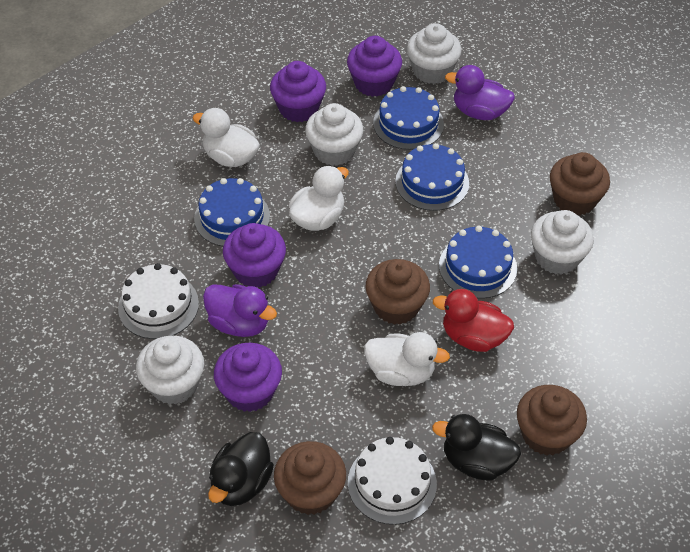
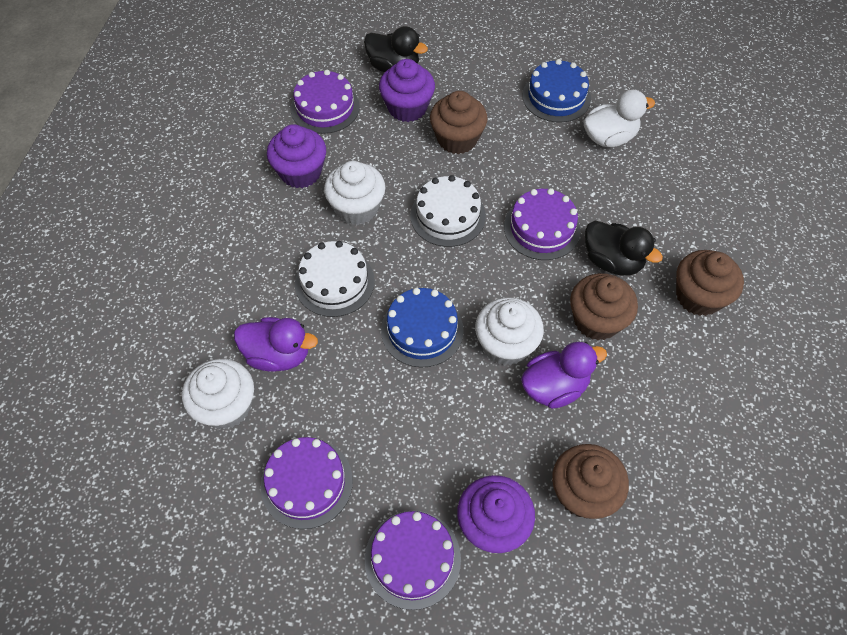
blue cake: 4 -> 2
purple cake: 0 -> 4
purple cupcake: 4 -> 3
red duck: 1 -> 0
white cupcake: 4 -> 3
white duck: 3 -> 1

